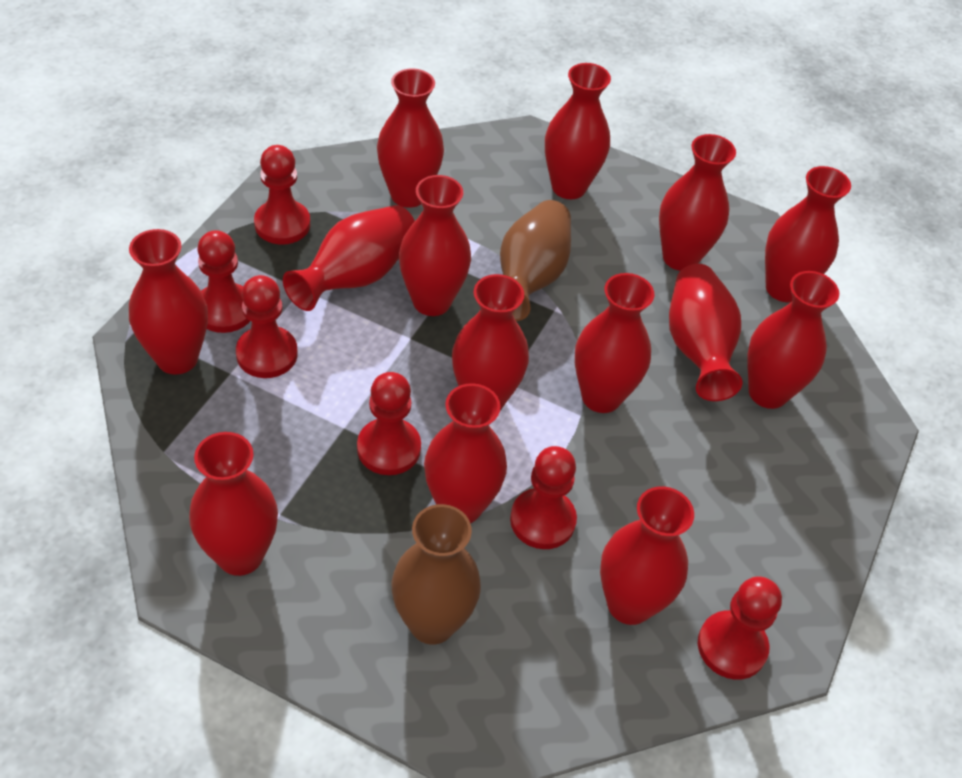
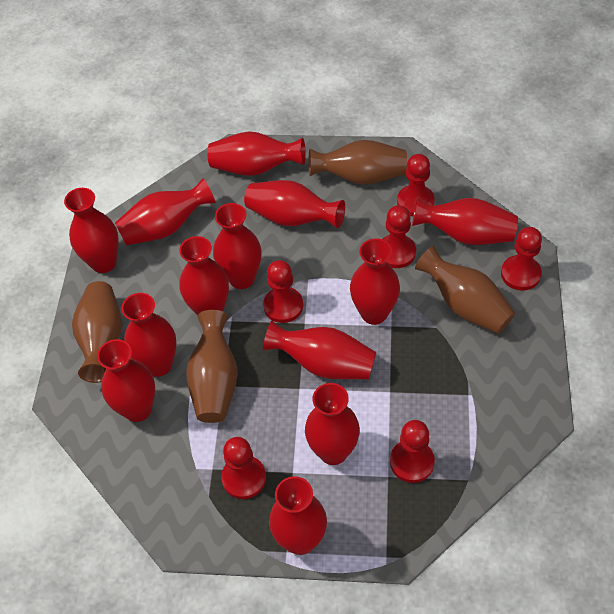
brown vase: 2 -> 4
red vase: 14 -> 13

